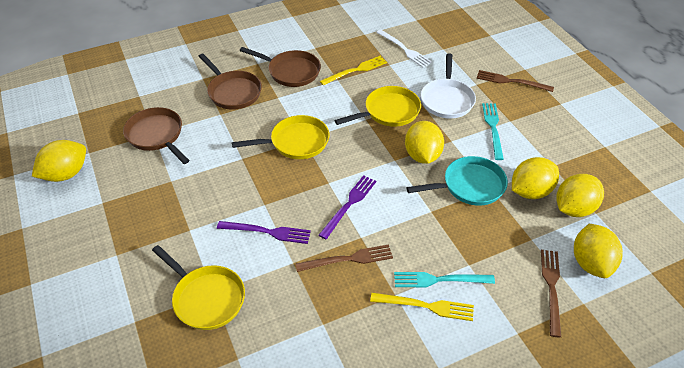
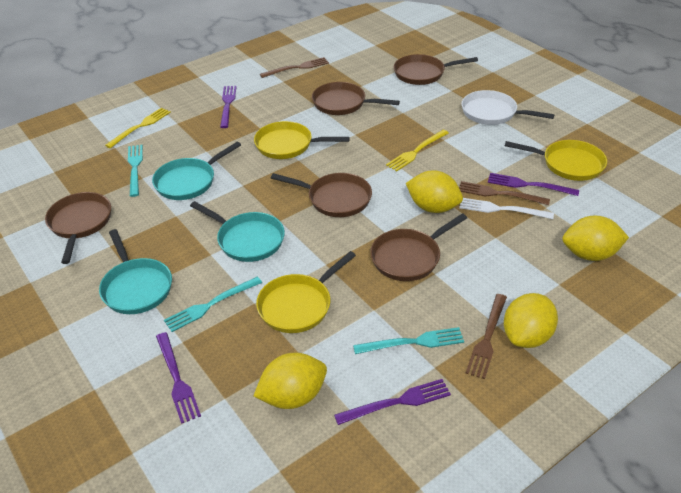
brown pan: 3 -> 5
purple fork: 2 -> 4
turquoise fork: 2 -> 3
turquoise pan: 1 -> 3
yellow lemon: 5 -> 4

